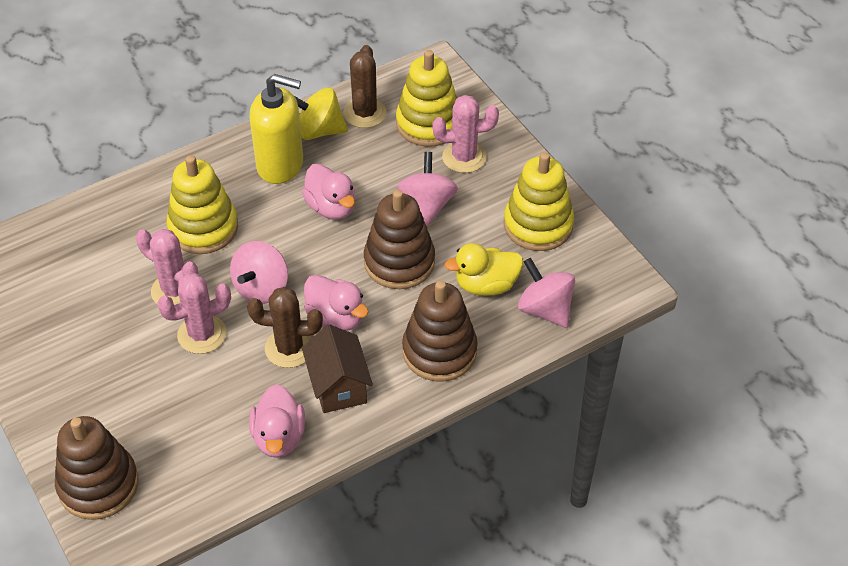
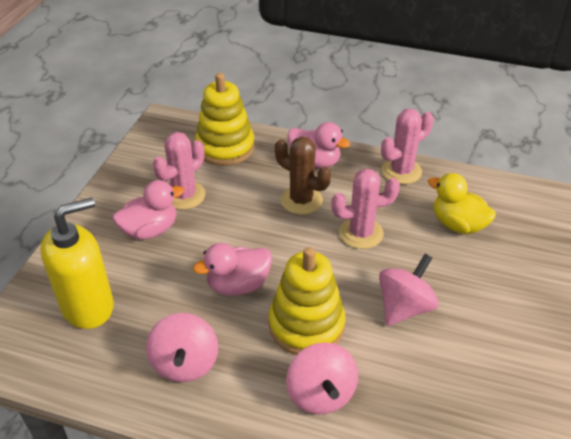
brown cactus: 2 -> 1
brown house: 1 -> 0
brown stacking toy: 3 -> 0
yellow spinning top: 1 -> 0
yellow stacking toy: 3 -> 2

